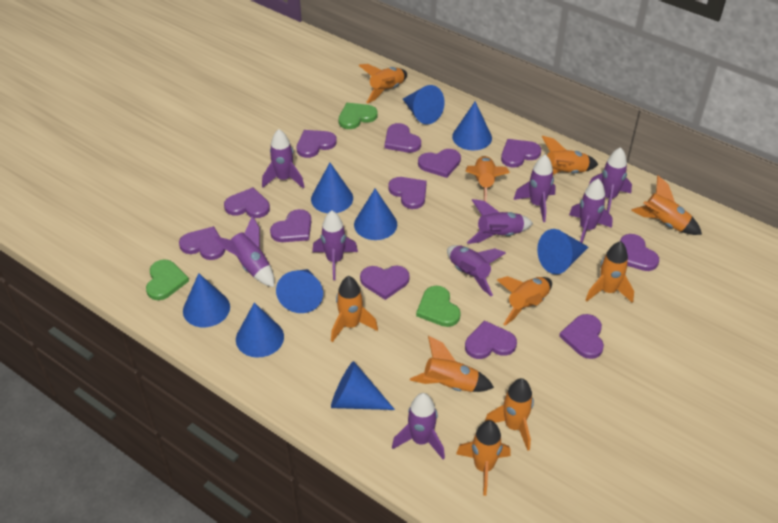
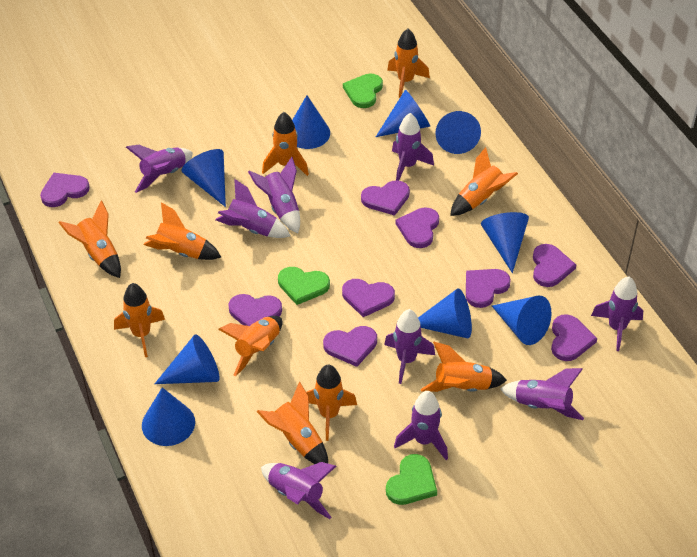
purple heart: 12 -> 9

